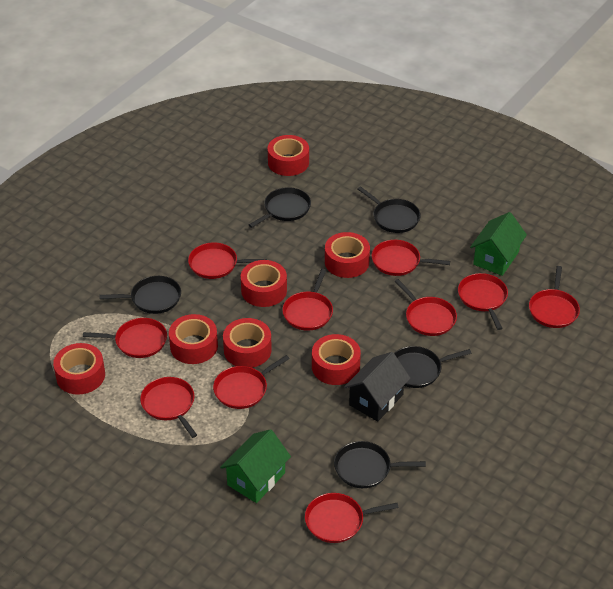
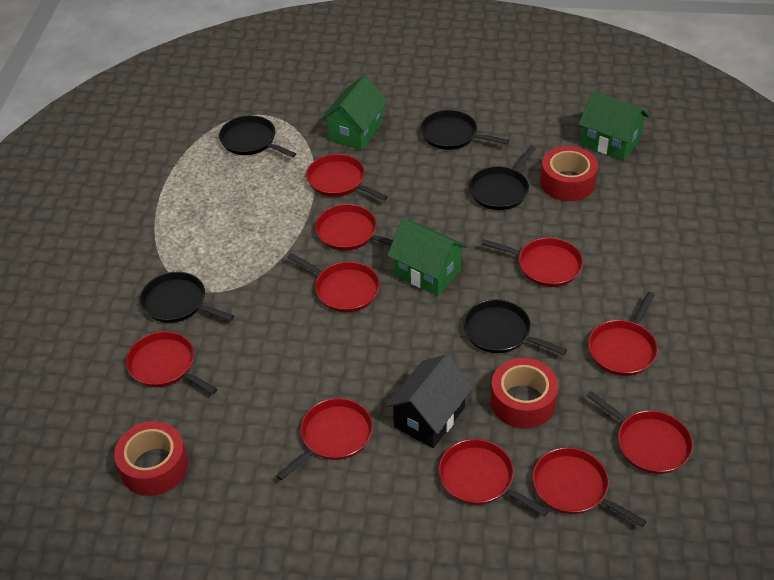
green house: 2 -> 3
red tape: 7 -> 3

